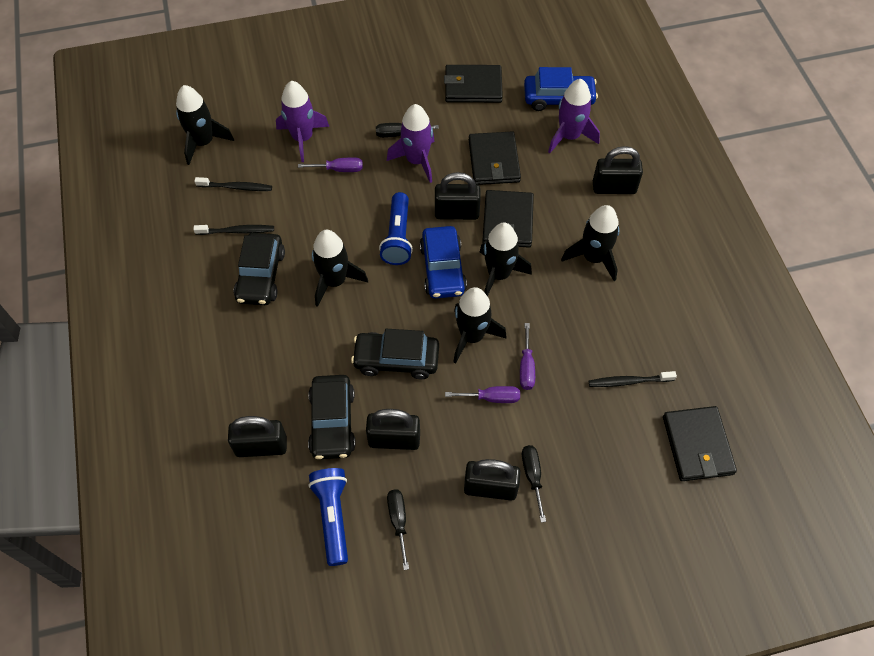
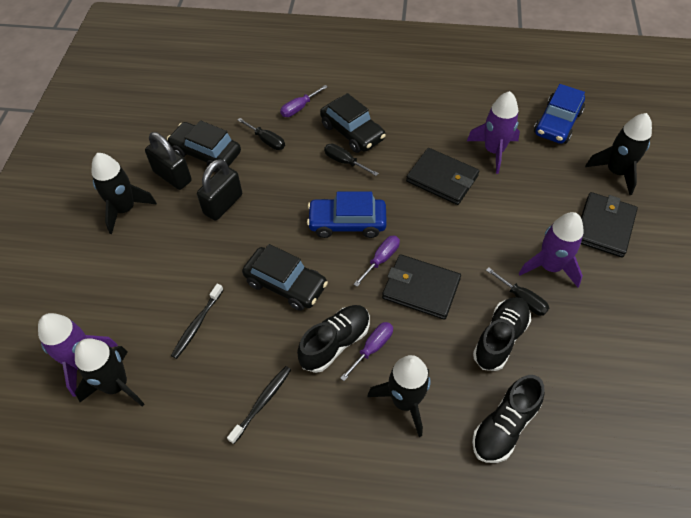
black padlock: 5 -> 2
black rocket: 5 -> 4
black shoe: 0 -> 3
black toothbrush: 3 -> 2
black wallet: 4 -> 3
blue flashlight: 2 -> 0

